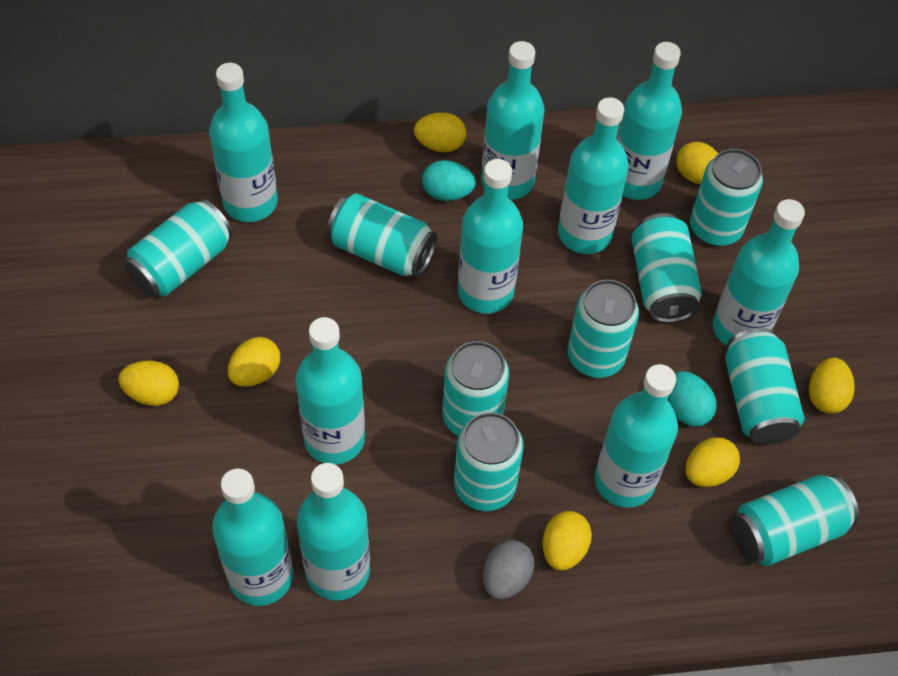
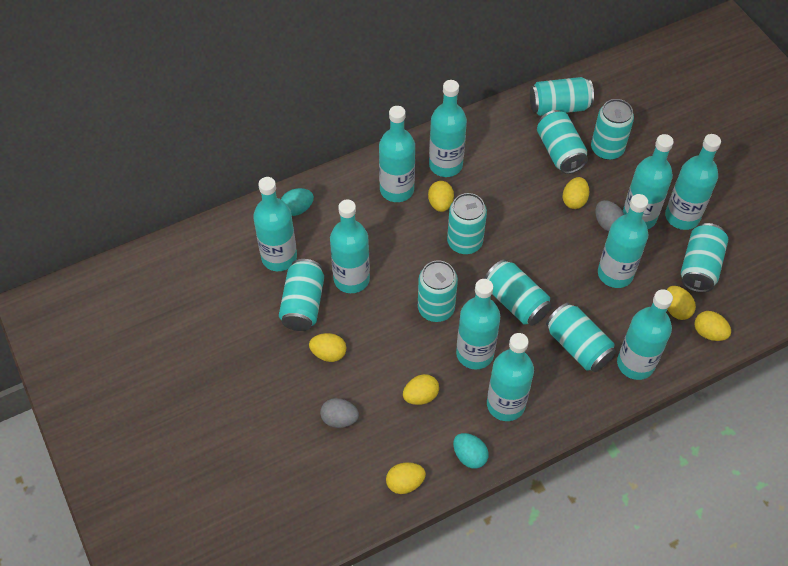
grey egg: 1 -> 2

